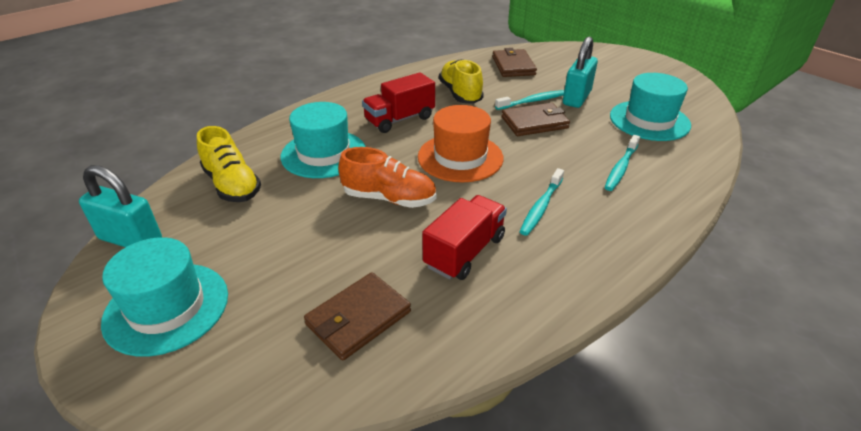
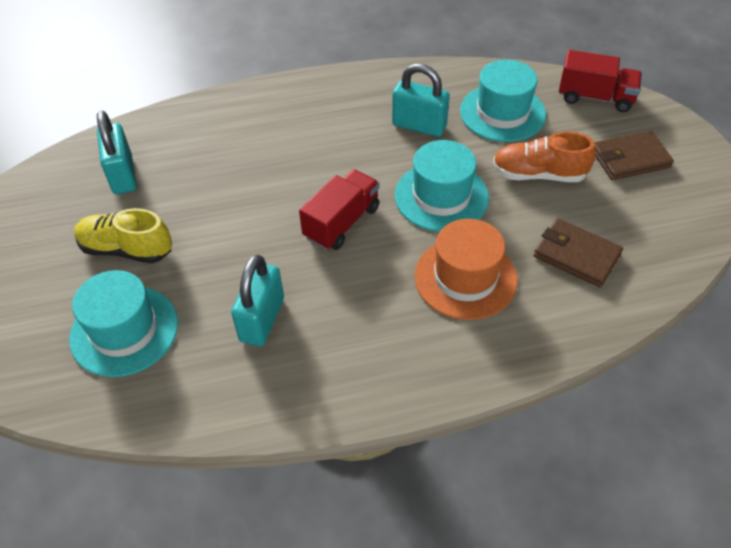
brown wallet: 3 -> 2
turquoise padlock: 2 -> 3
turquoise toothbrush: 3 -> 0
yellow shoe: 2 -> 1

